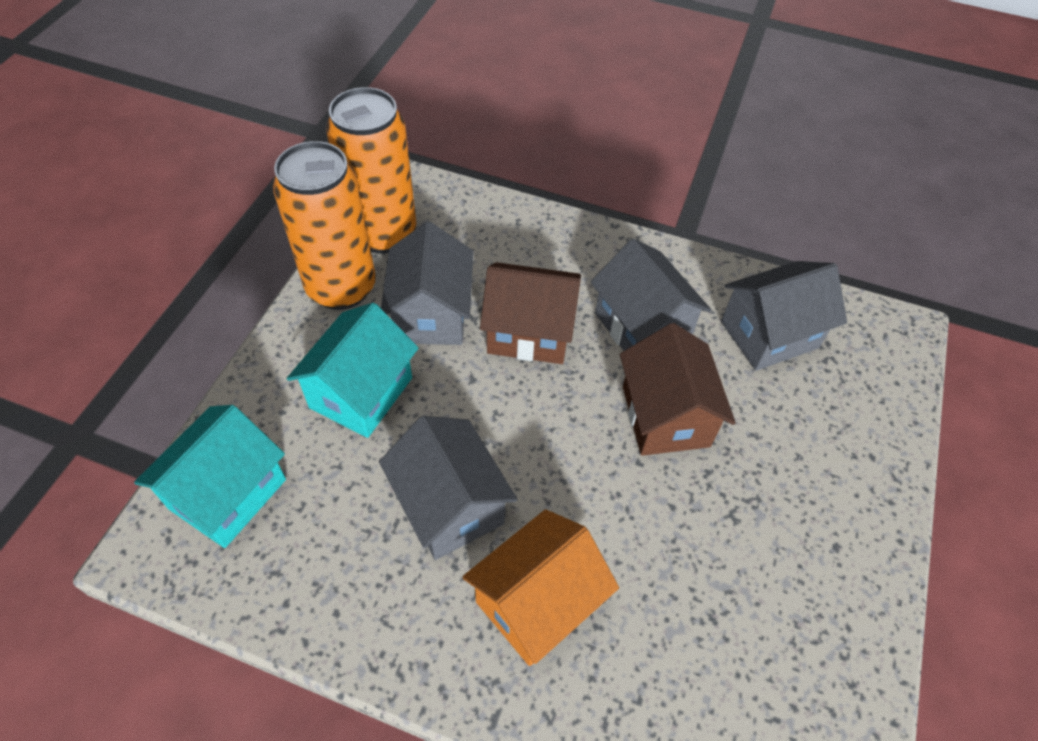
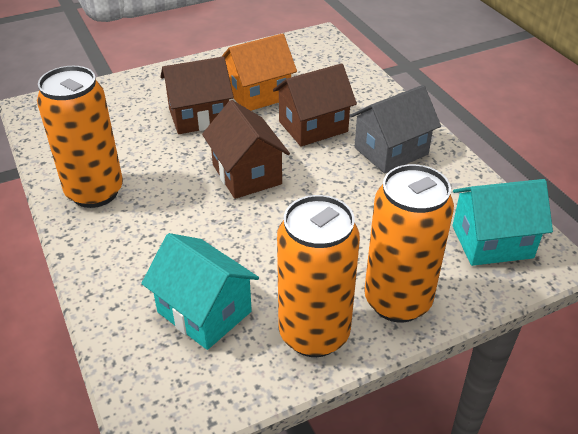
brown house: 2 -> 3
grey house: 4 -> 1
orange can: 2 -> 3

